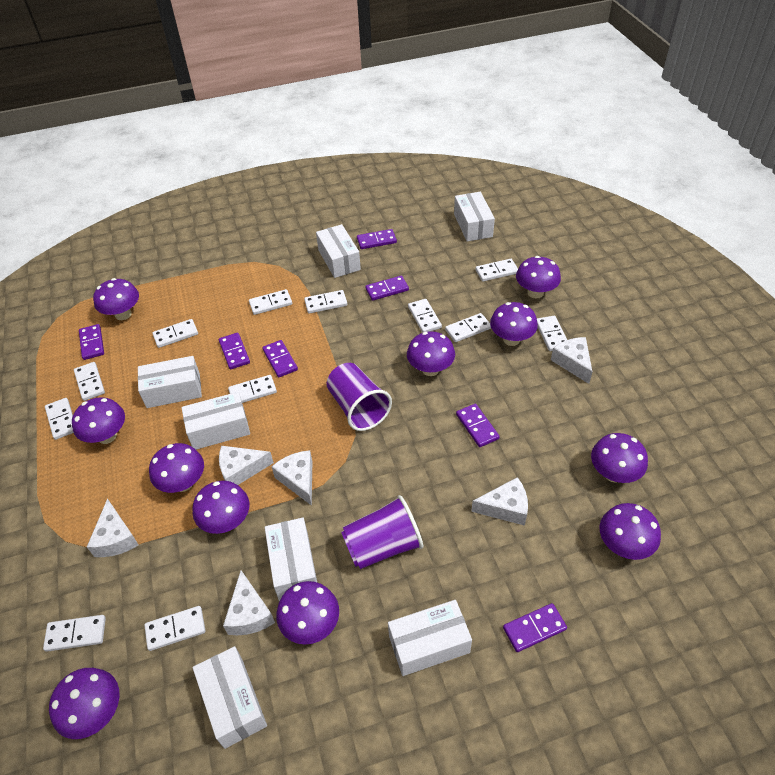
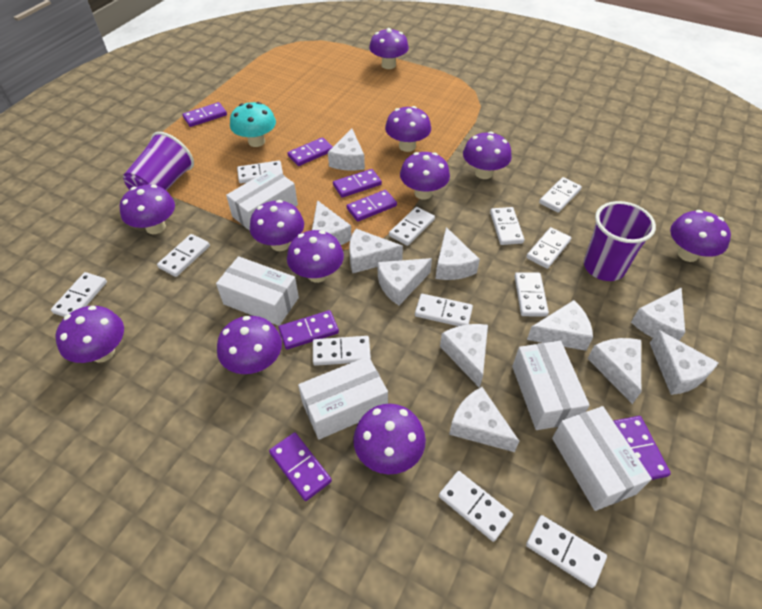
turquoise mushroom: 0 -> 1
white box: 7 -> 5
white cheese: 6 -> 11

